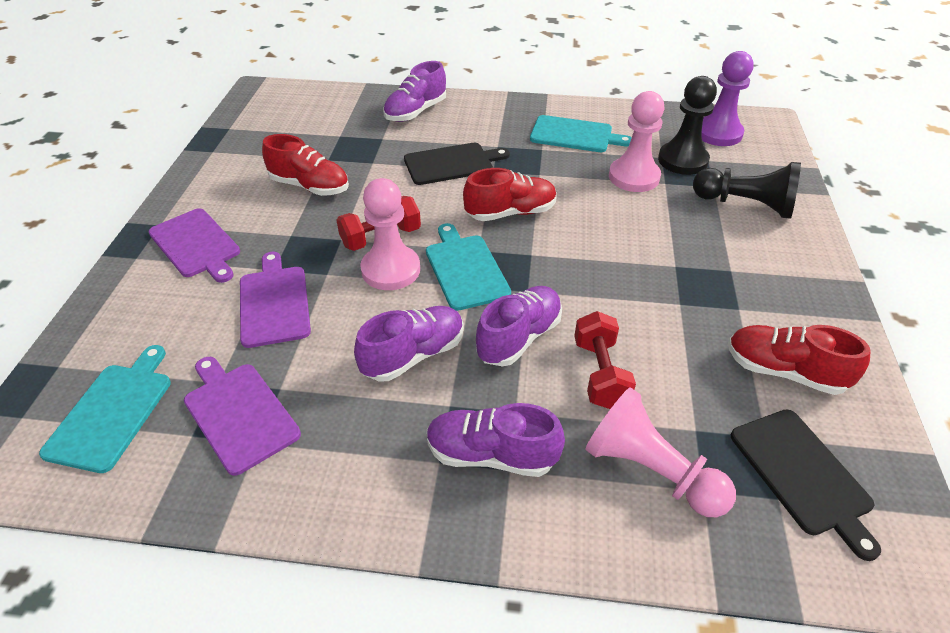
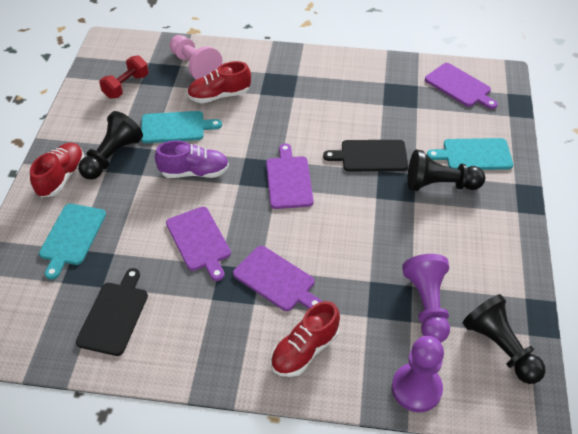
black pawn: 2 -> 3
pink pawn: 3 -> 1
purple cutting board: 3 -> 4
purple pawn: 1 -> 2
purple shoe: 4 -> 1
red dumbbell: 2 -> 1

